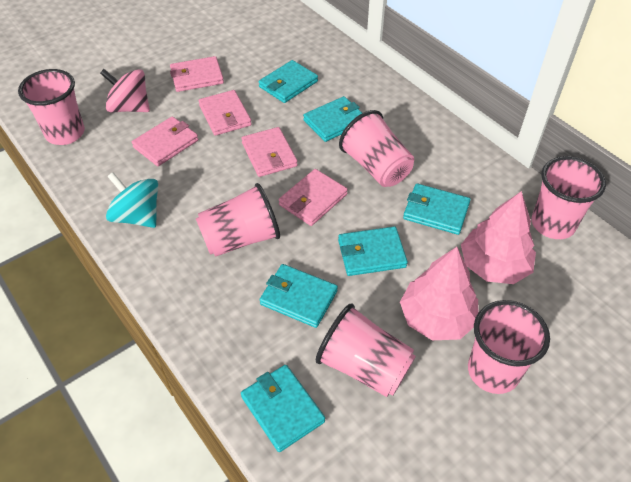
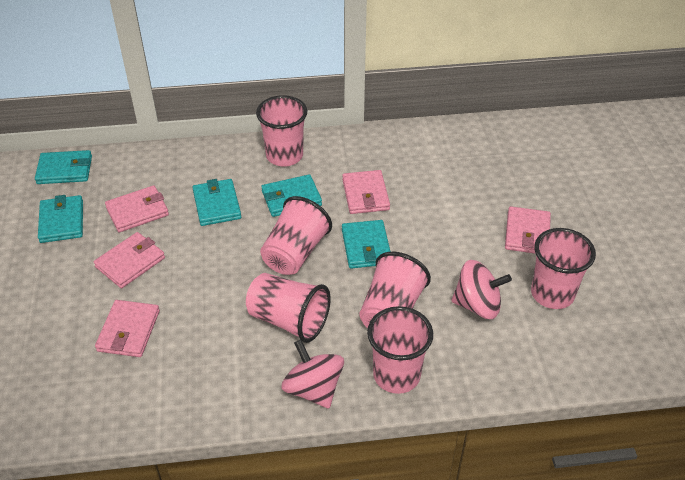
pink spinning top: 1 -> 2
pink tree: 2 -> 0
turquoise spinning top: 1 -> 0
turquoise wallet: 6 -> 5

